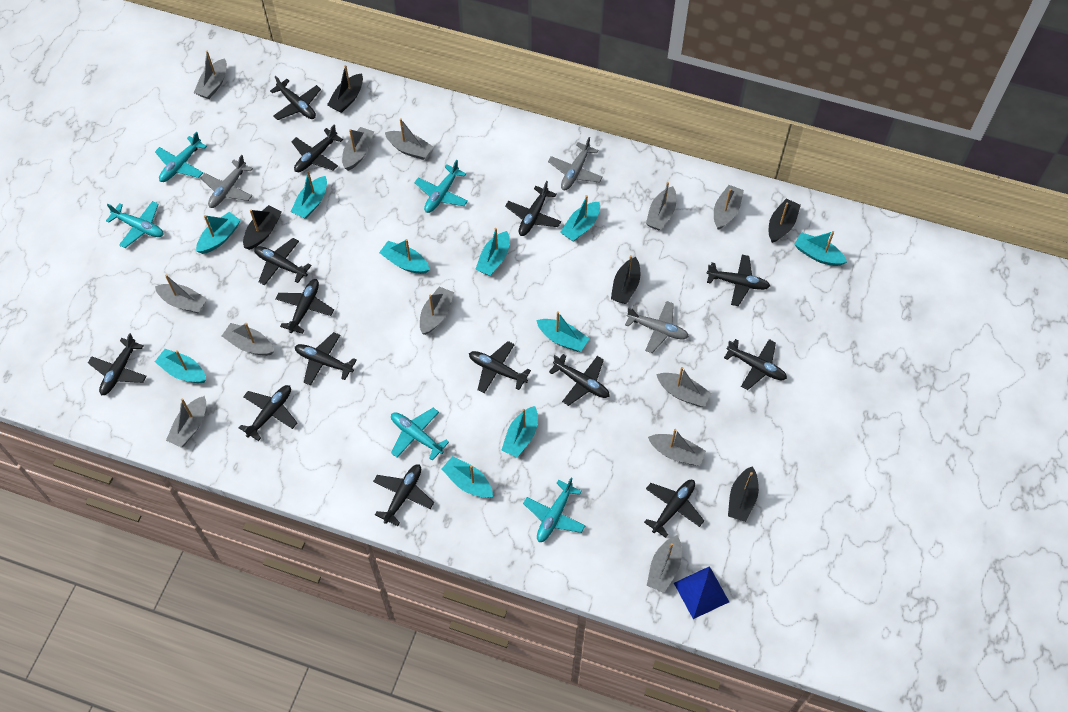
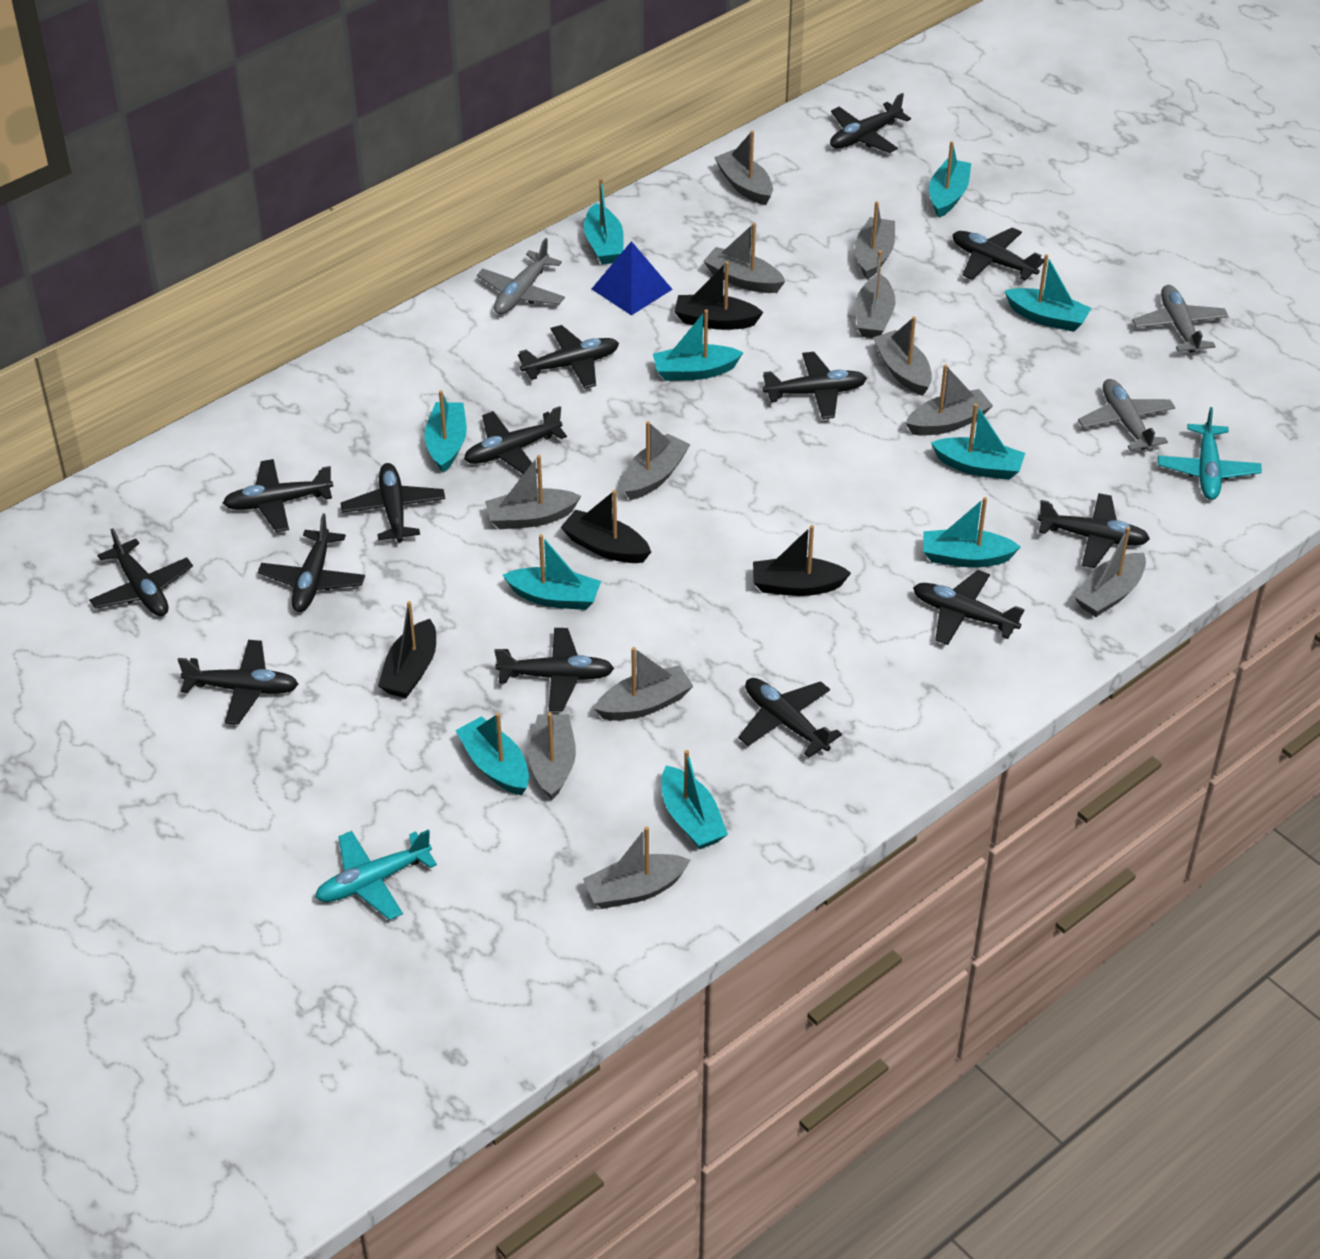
black boat: 5 -> 4
turquoise plane: 5 -> 2

